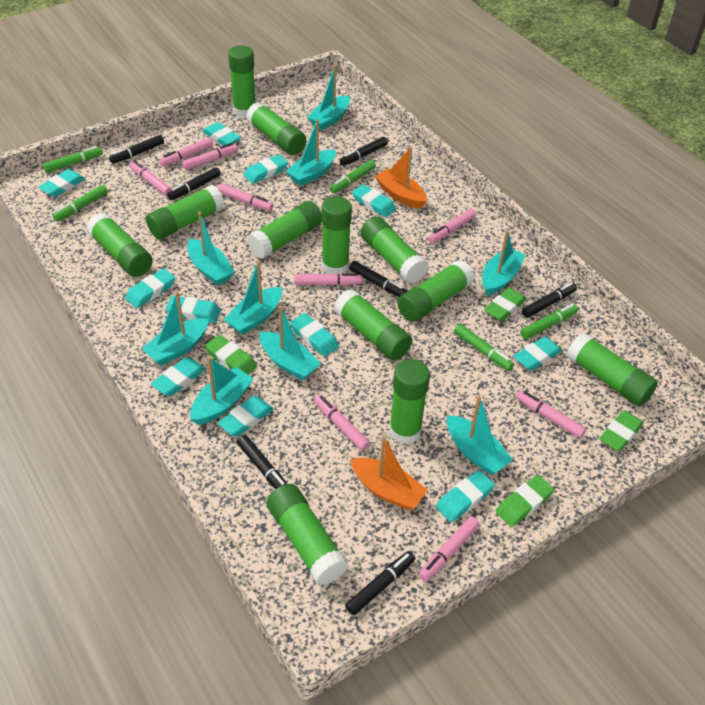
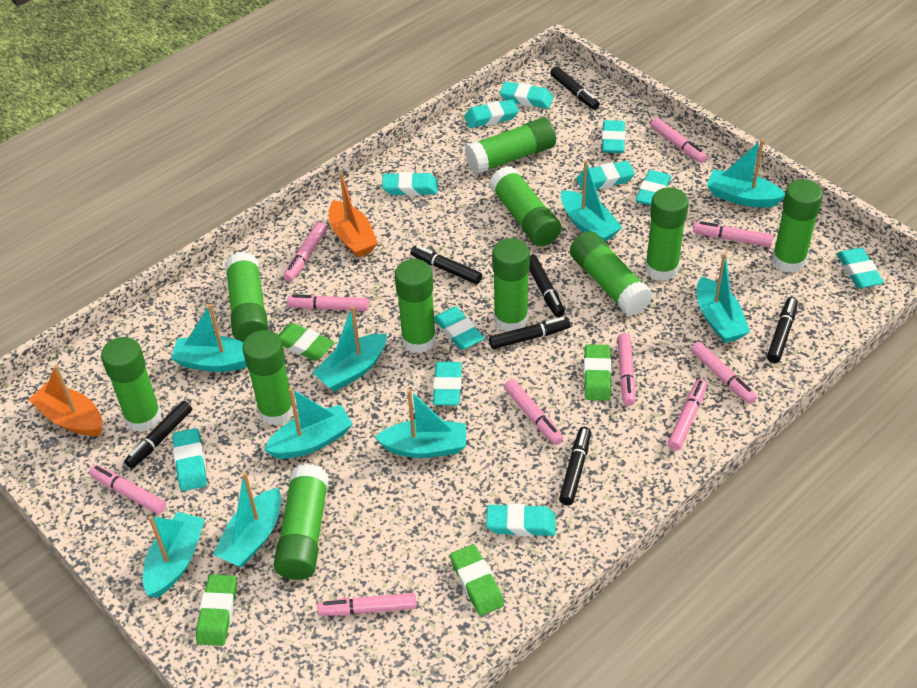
green glue stick: 12 -> 11
green marker: 5 -> 0
pink marker: 9 -> 10

